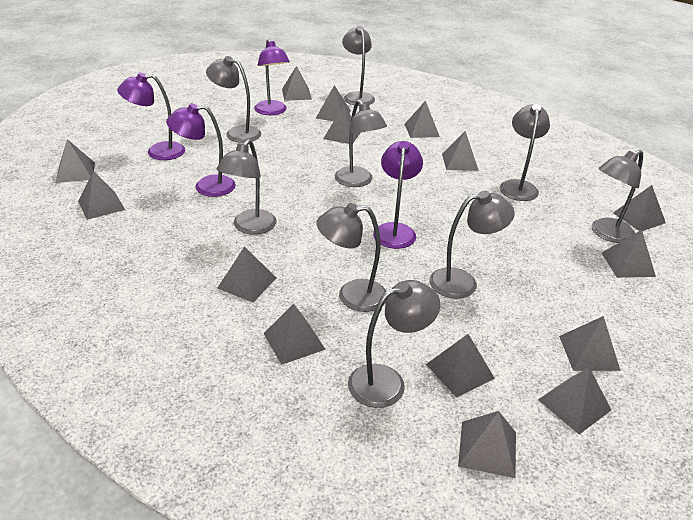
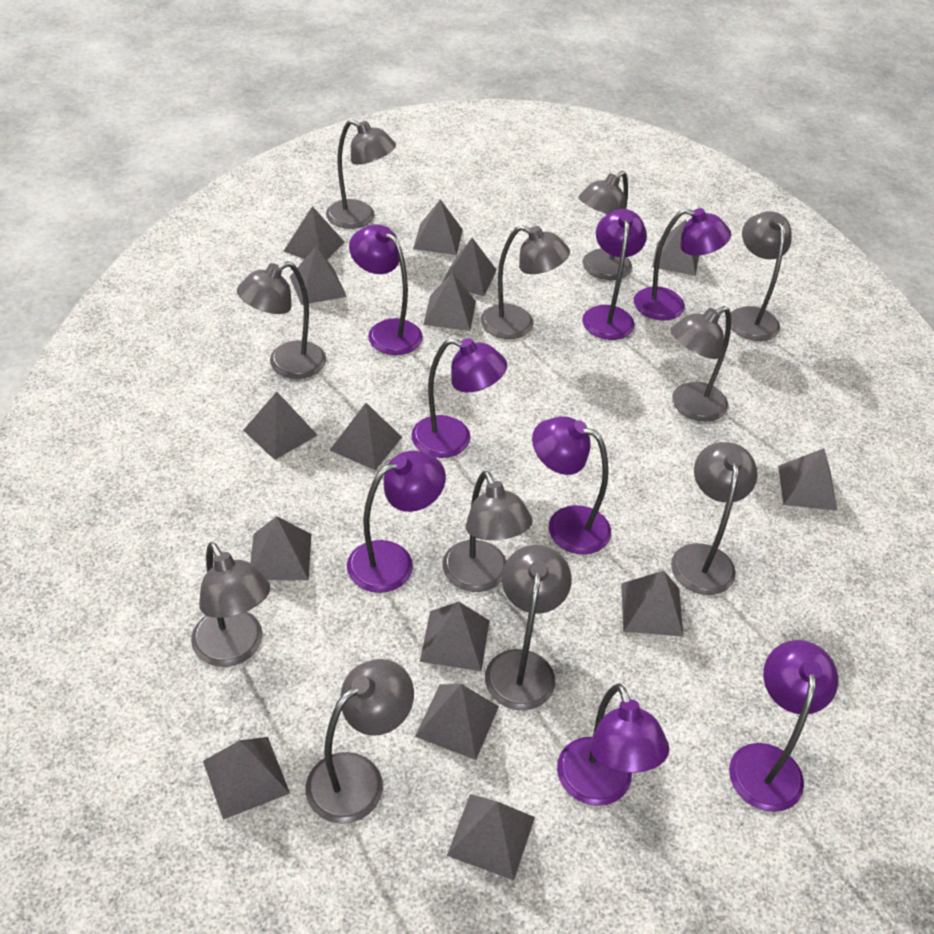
grey lamp: 9 -> 11
purple lamp: 4 -> 8

